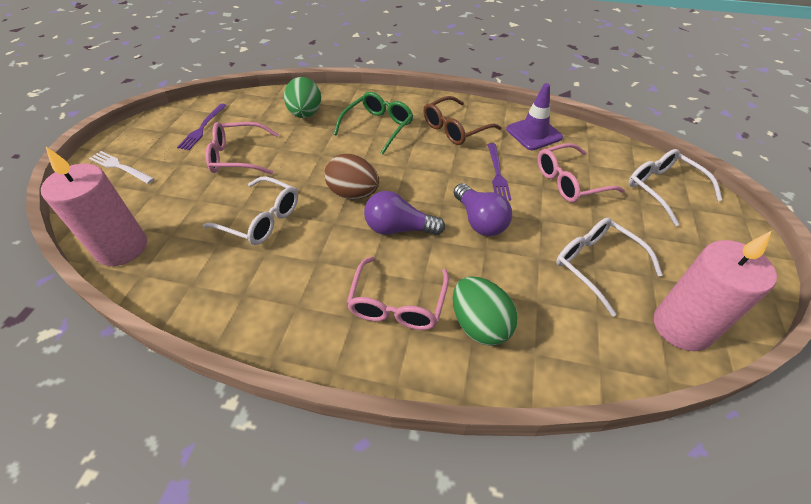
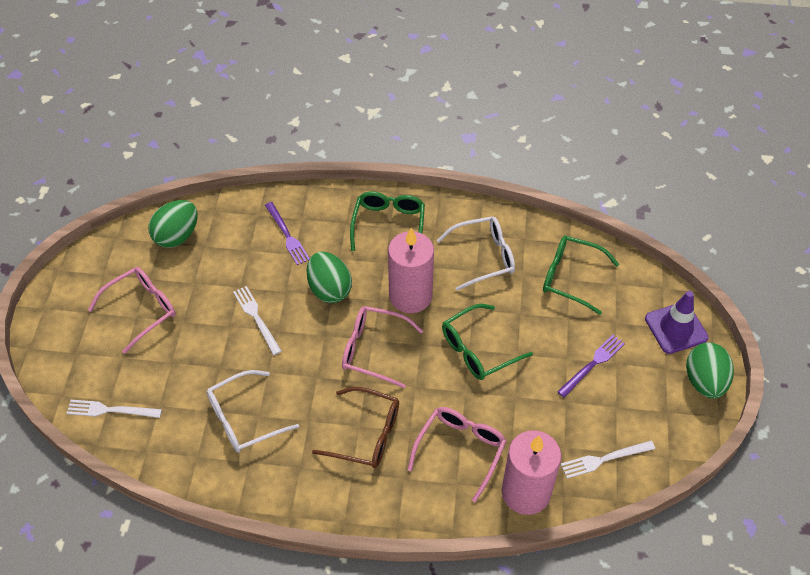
brown egg: 1 -> 0
green egg: 2 -> 3
green glasses: 1 -> 3
purple light bulb: 2 -> 0
white fork: 1 -> 3
white glasses: 3 -> 2

